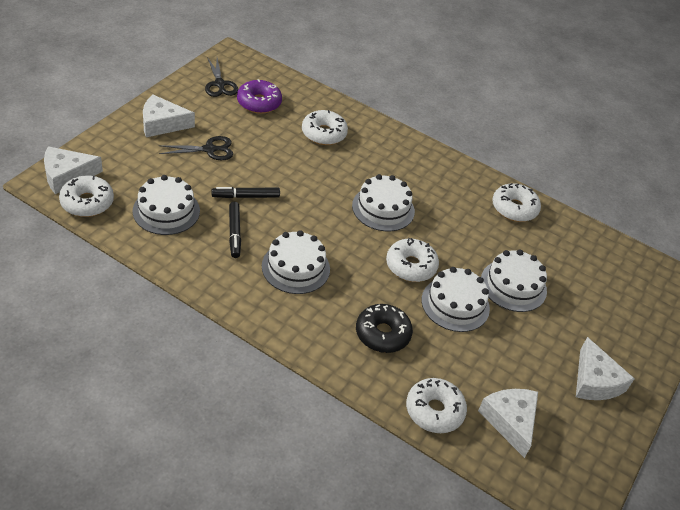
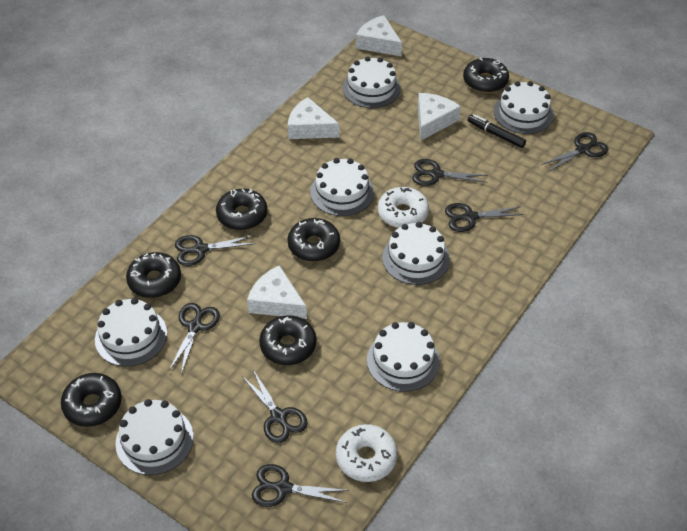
black donut: 1 -> 6
black marker: 2 -> 1
black scissors: 2 -> 7
purple donut: 1 -> 0
white cake: 5 -> 7
white donut: 5 -> 2

